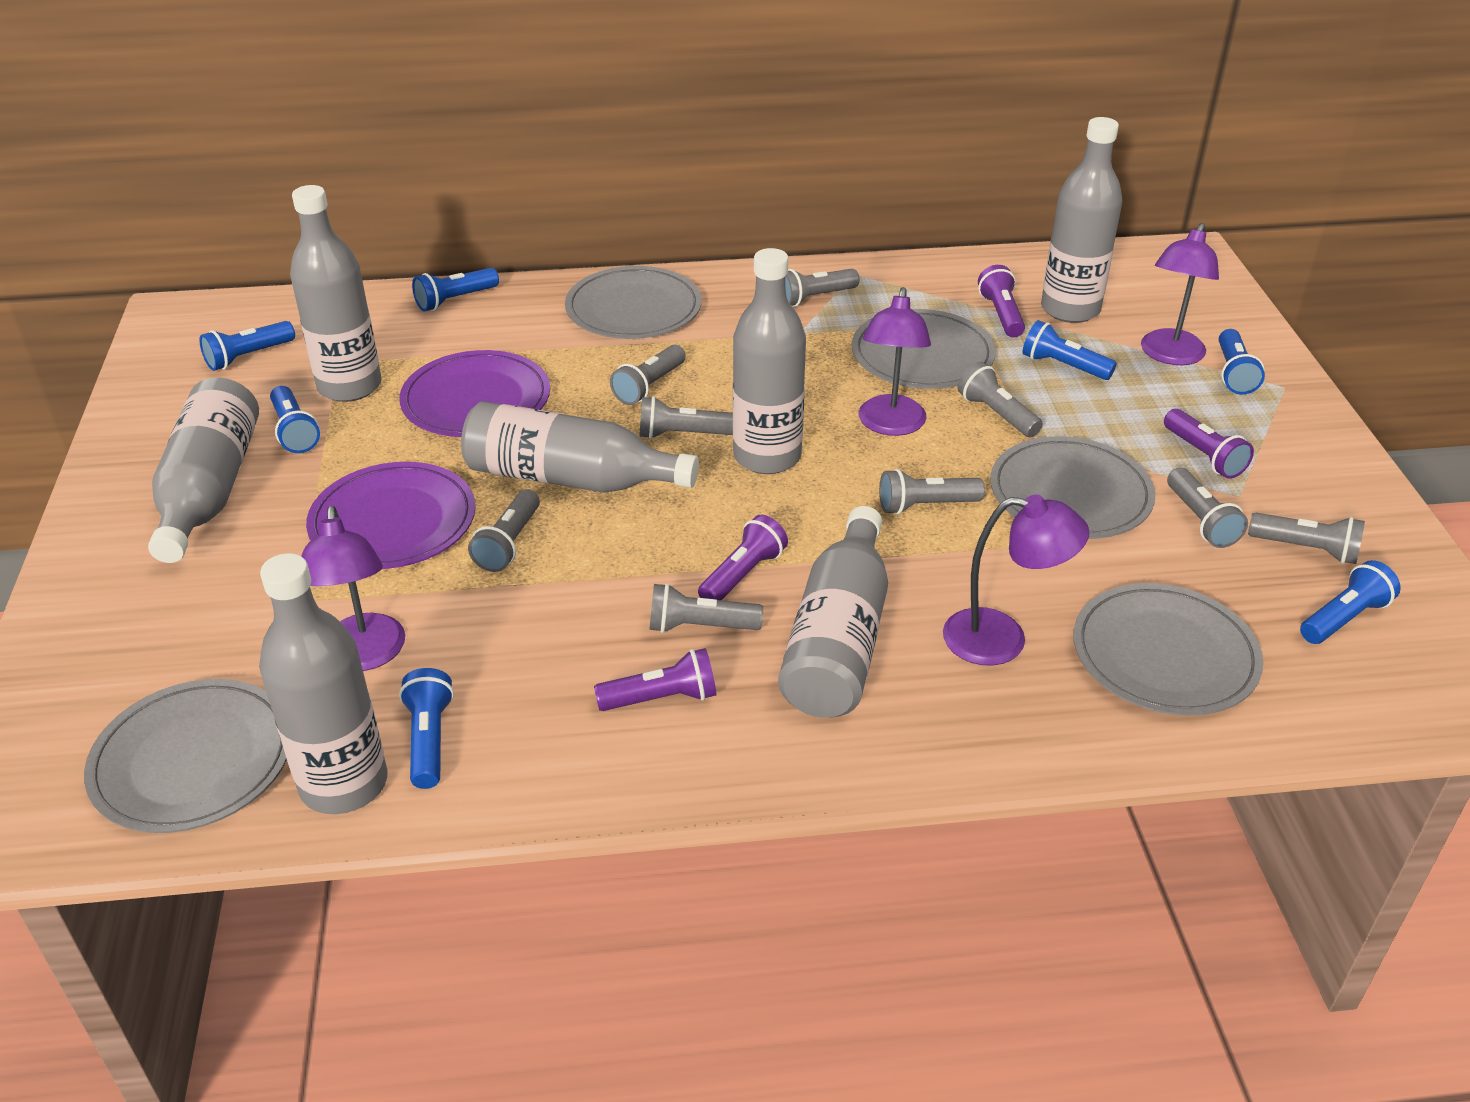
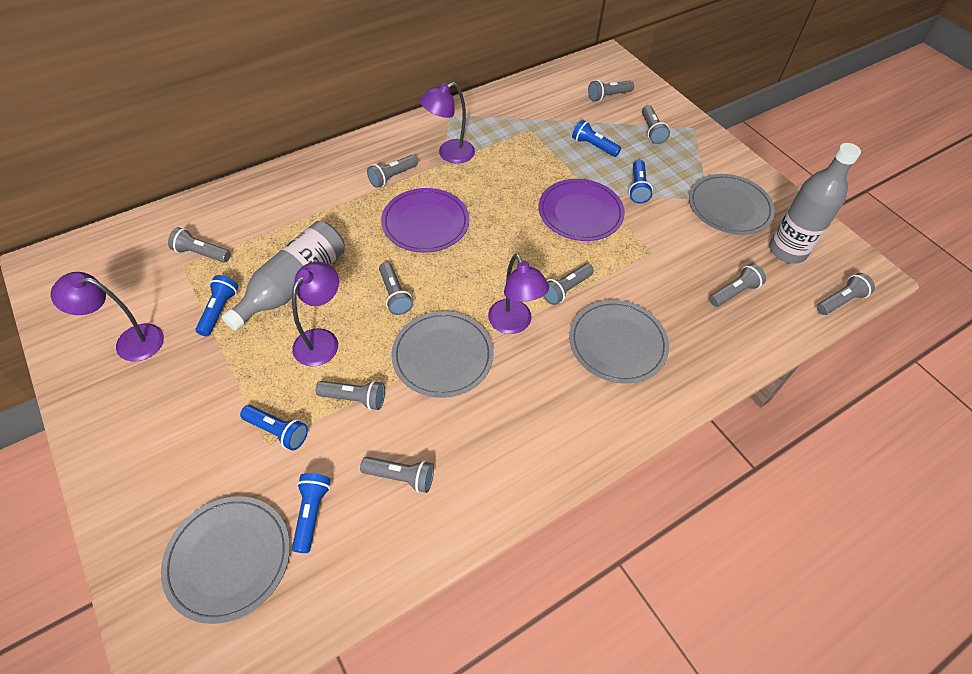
blue flashlight: 7 -> 5
grey bottle: 7 -> 2
grey flashlight: 9 -> 10
grey plate: 5 -> 4
purple flashlight: 4 -> 0

